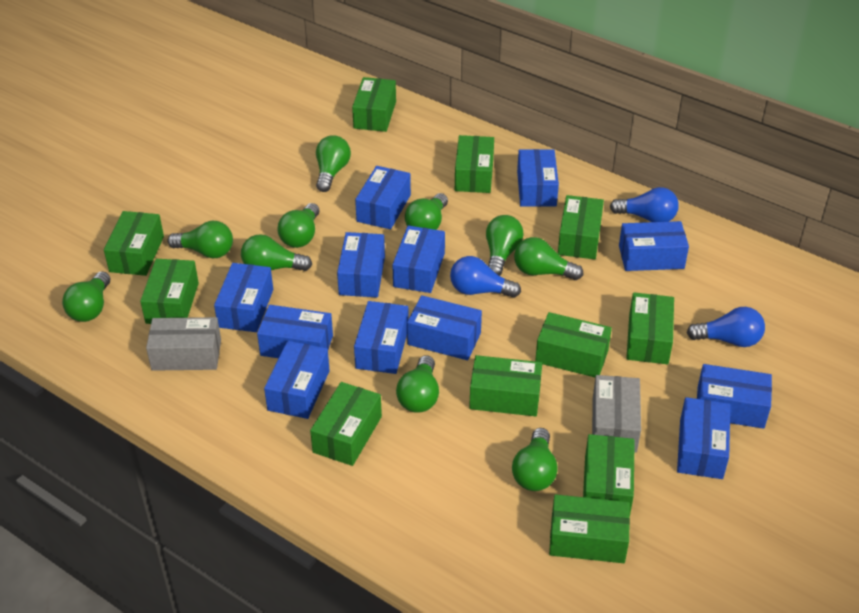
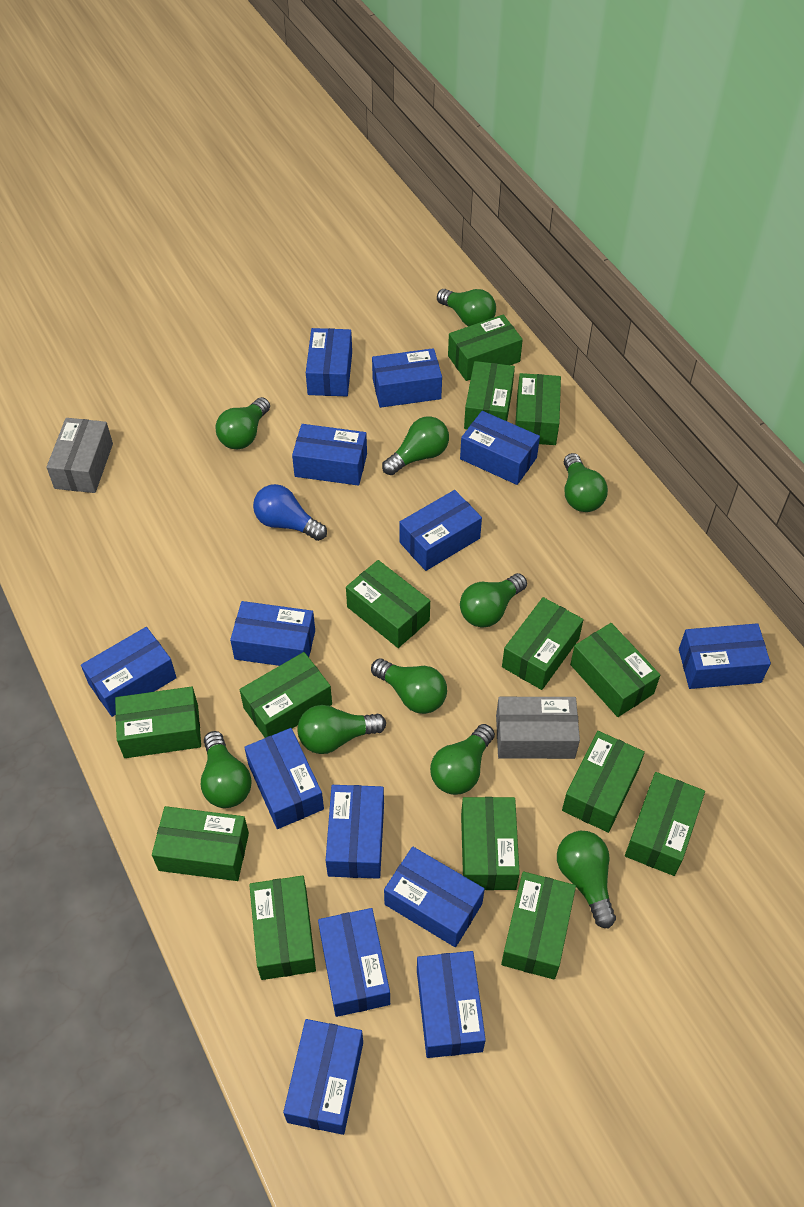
blue box: 12 -> 14
blue light bulb: 3 -> 1
green box: 11 -> 14

